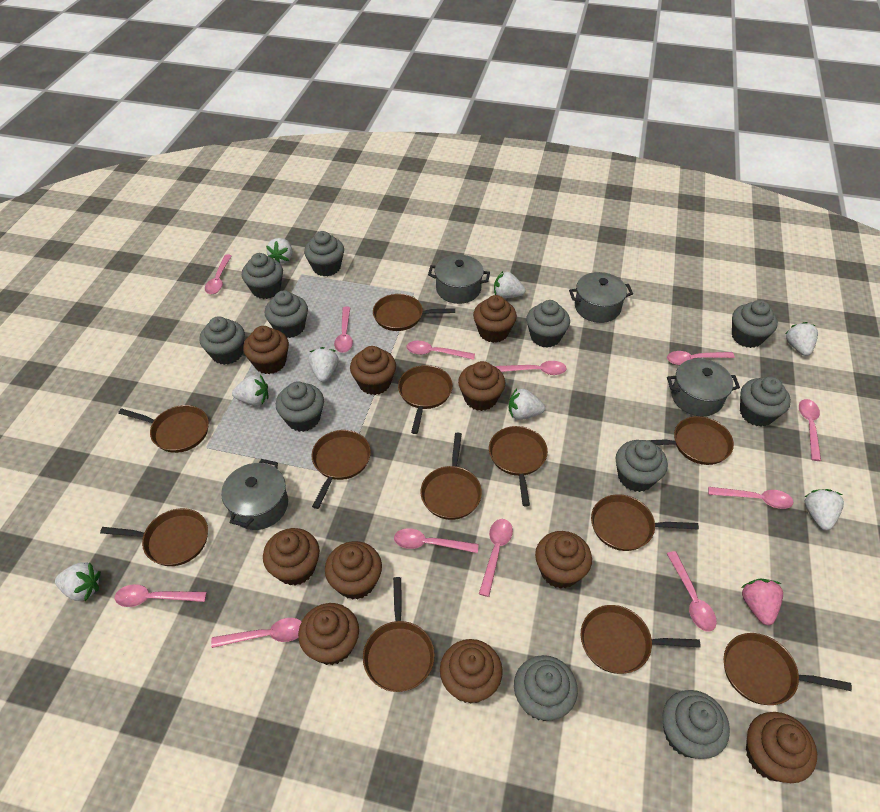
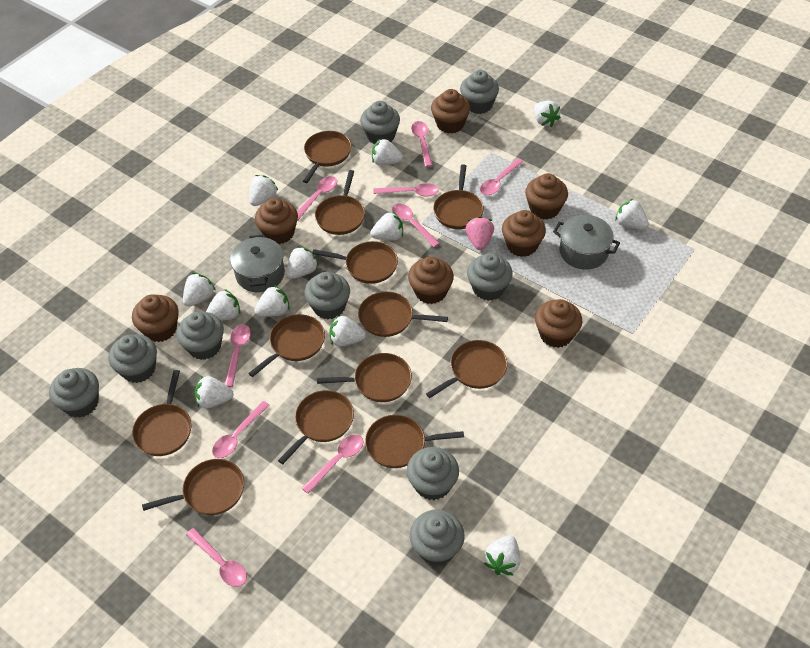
brown cupcake: 10 -> 7
grey cupcake: 11 -> 9
grey pot: 4 -> 2
pink spoon: 12 -> 9
white strawberry: 8 -> 12

